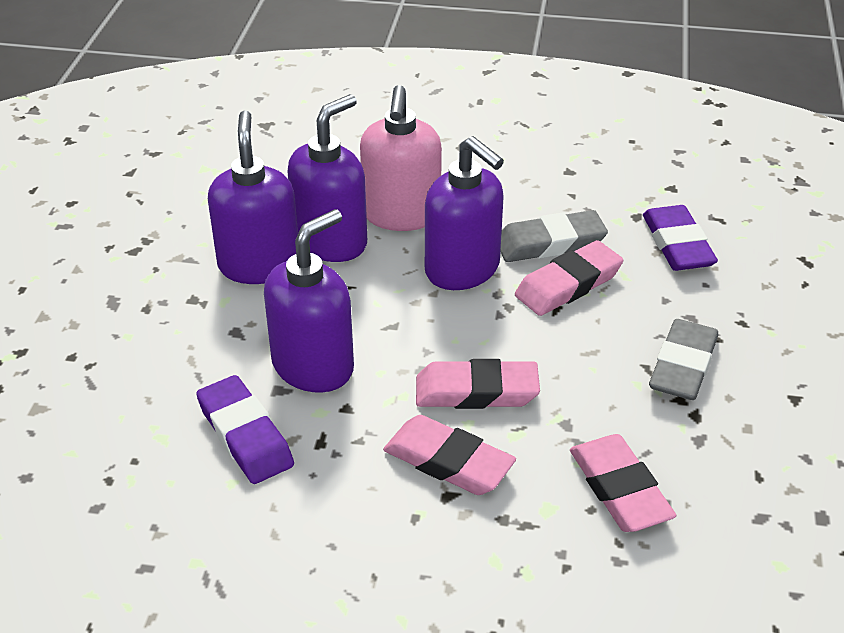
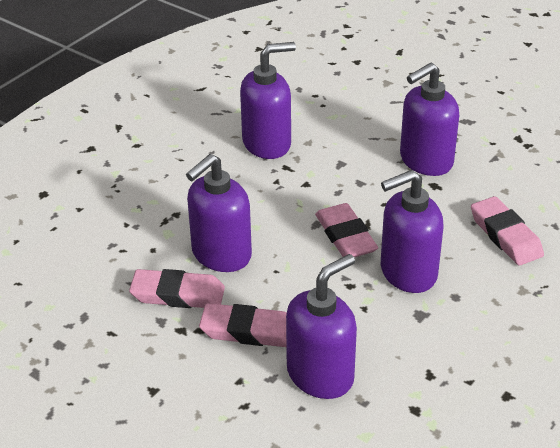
grey eraser: 2 -> 0
pink soap dispenser: 1 -> 0
purple eraser: 2 -> 0
purple soap dispenser: 4 -> 5

